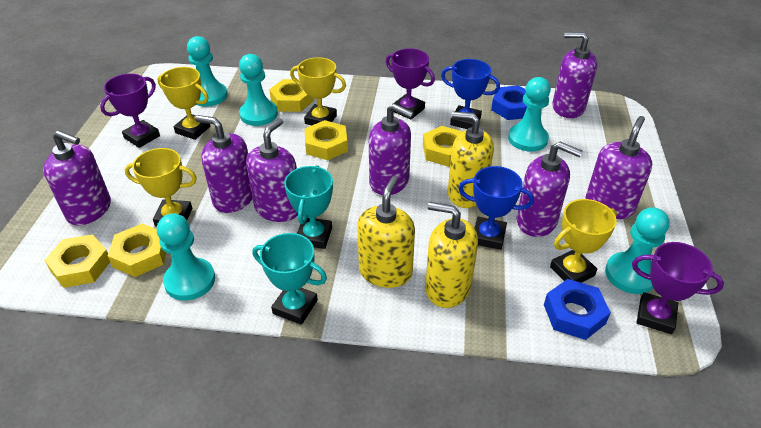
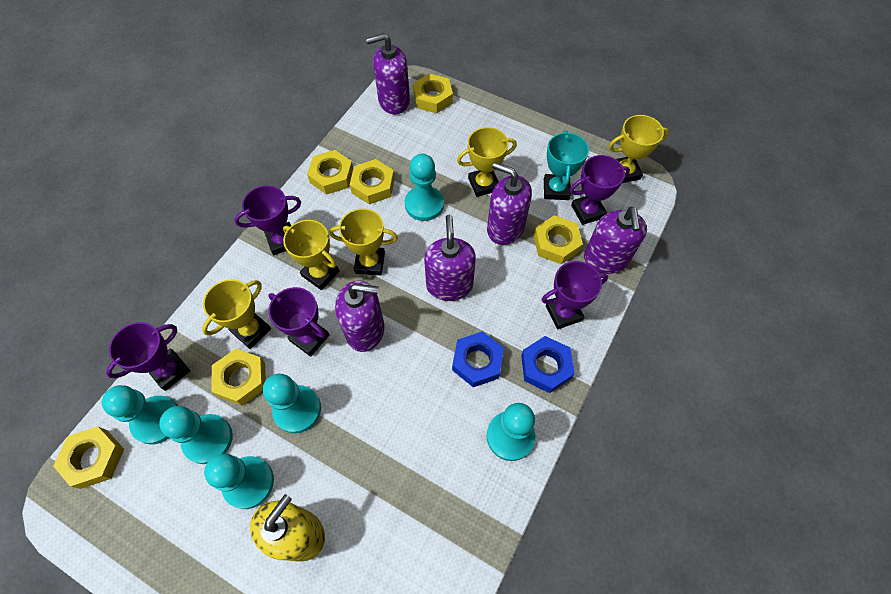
blue trophy: 2 -> 0
purple soap dispenser: 7 -> 5
purple trophy: 3 -> 5
turquoise pawn: 5 -> 6
turquoise trophy: 2 -> 1
yellow nut: 5 -> 6
yellow soap dispenser: 3 -> 1
yellow trophy: 4 -> 5

